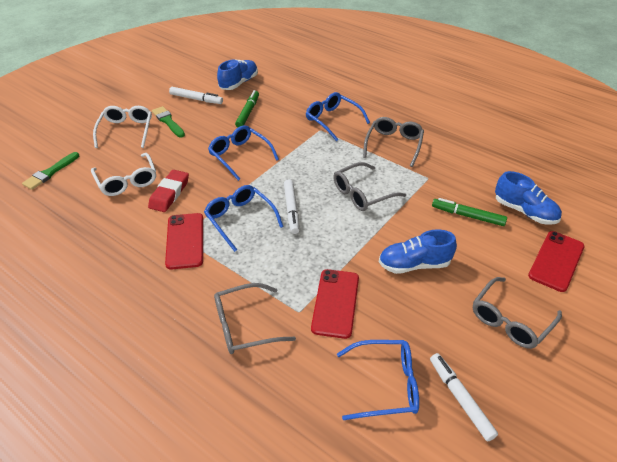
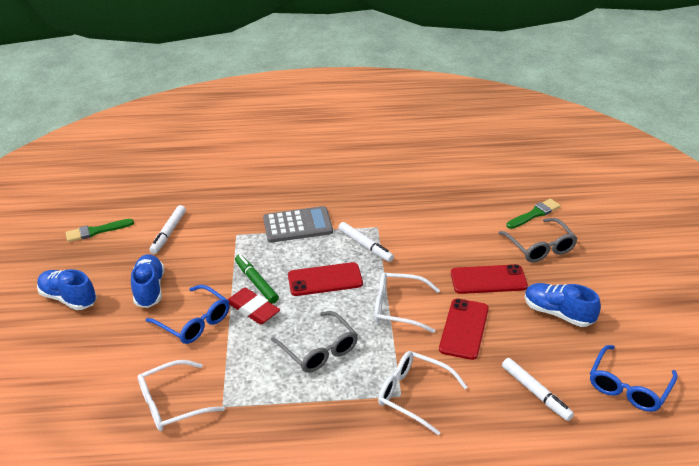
blue glasses: 4 -> 2
green marker: 2 -> 1
grey calculator: 0 -> 1
grey glasses: 4 -> 2
white glasses: 2 -> 3

